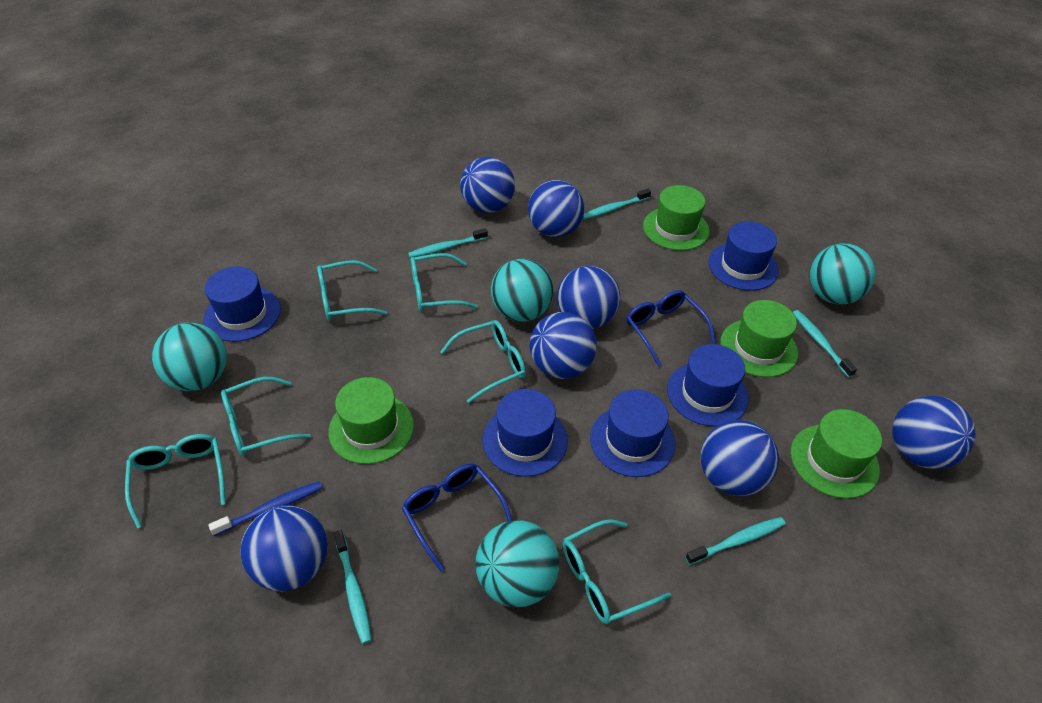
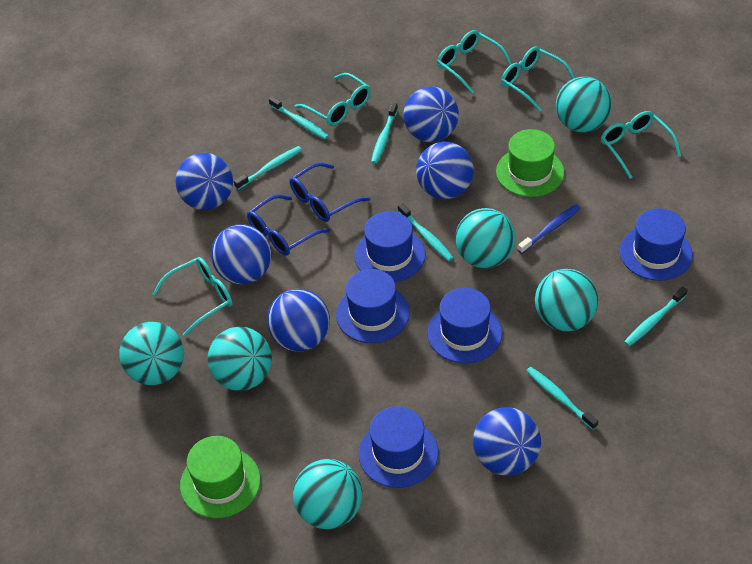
blue ball: 7 -> 6
green hat: 4 -> 2
turquoise ball: 4 -> 6
turquoise glasses: 6 -> 5
turquoise toothbrush: 5 -> 6

